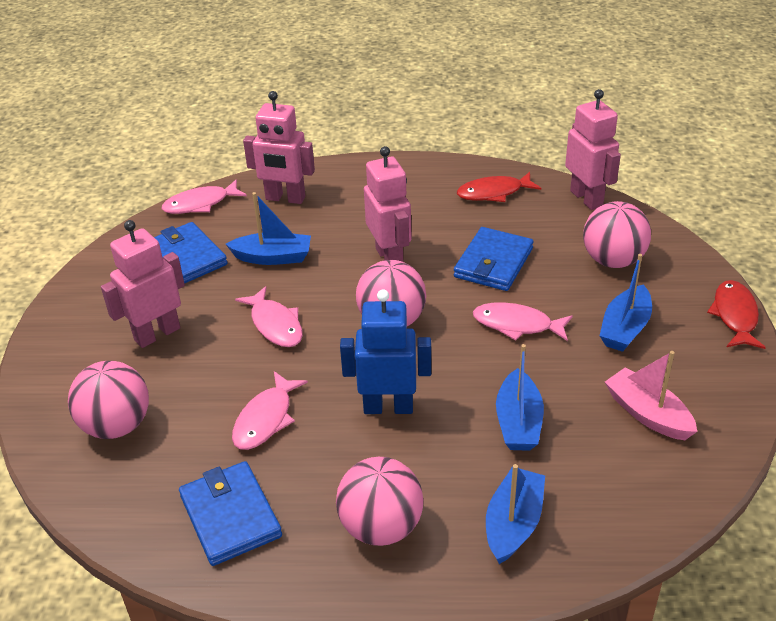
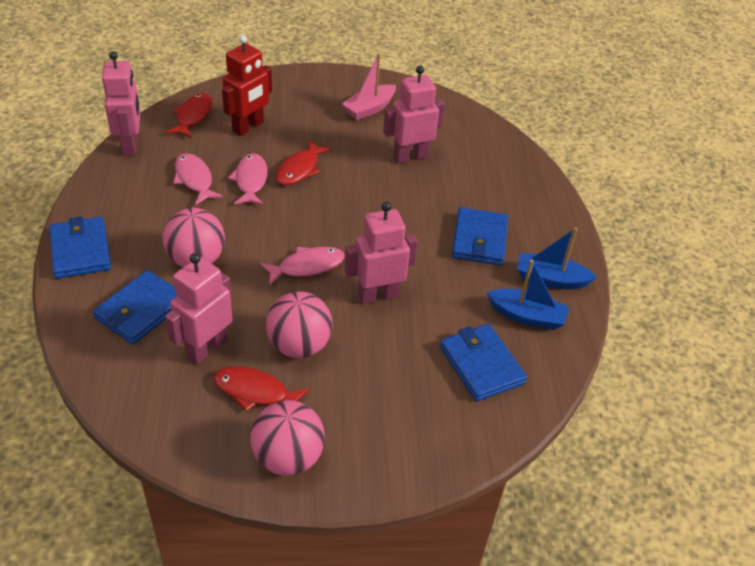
blue boat: 4 -> 2
blue robot: 1 -> 0
blue wallet: 3 -> 4
pink ball: 4 -> 3
pink fish: 4 -> 3
red fish: 2 -> 3
red robot: 0 -> 1

